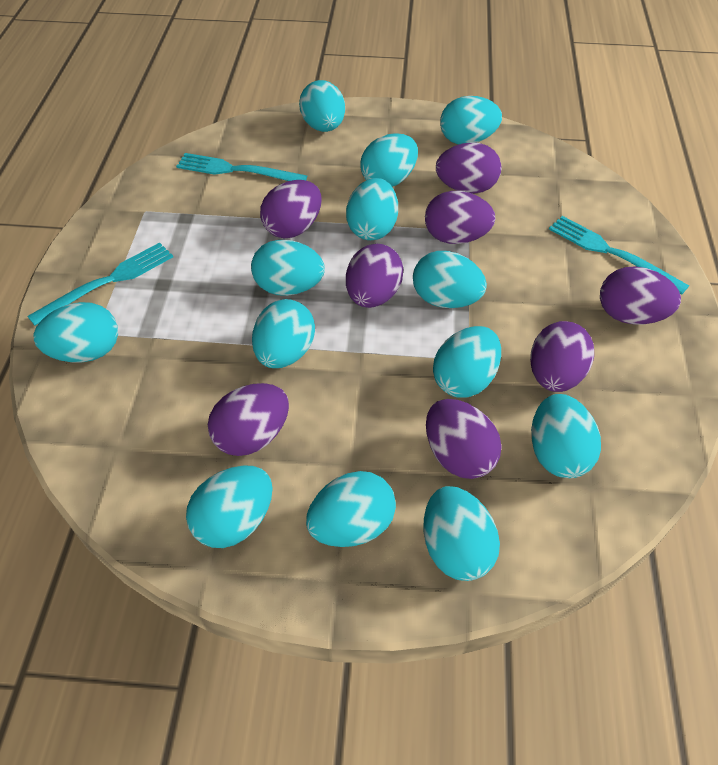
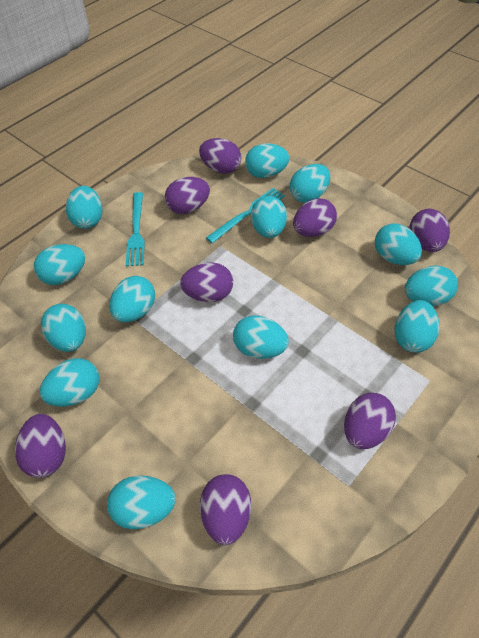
turquoise fork: 3 -> 2

